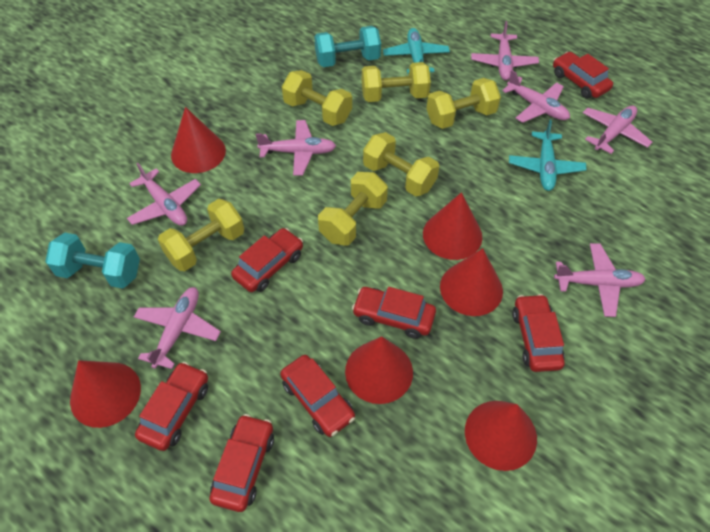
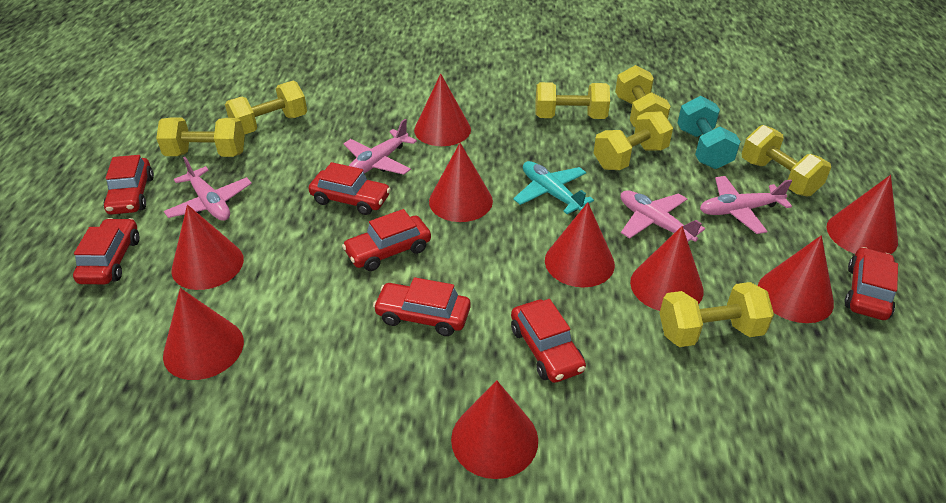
pink plane: 7 -> 4
red cone: 6 -> 9
turquoise dumbbell: 2 -> 1
turquoise plane: 2 -> 1
yellow dumbbell: 6 -> 7

